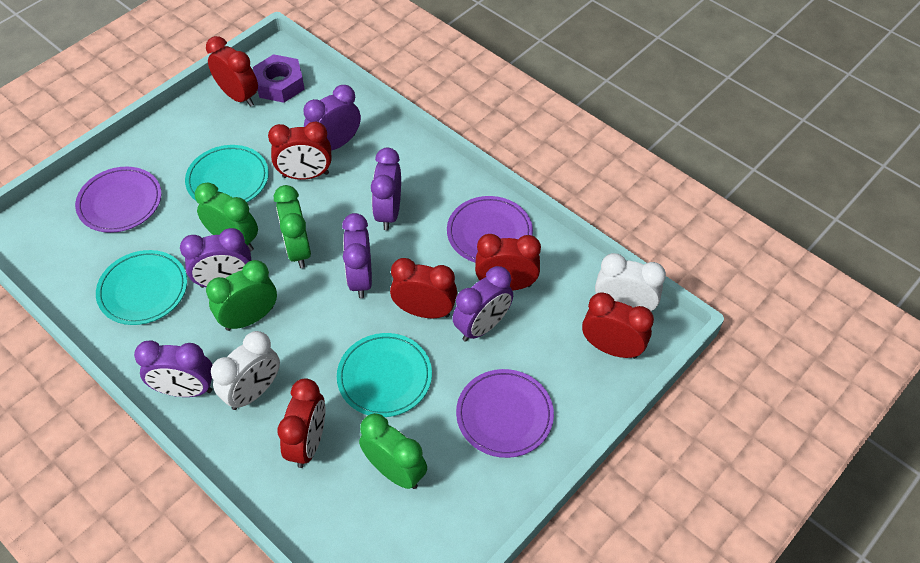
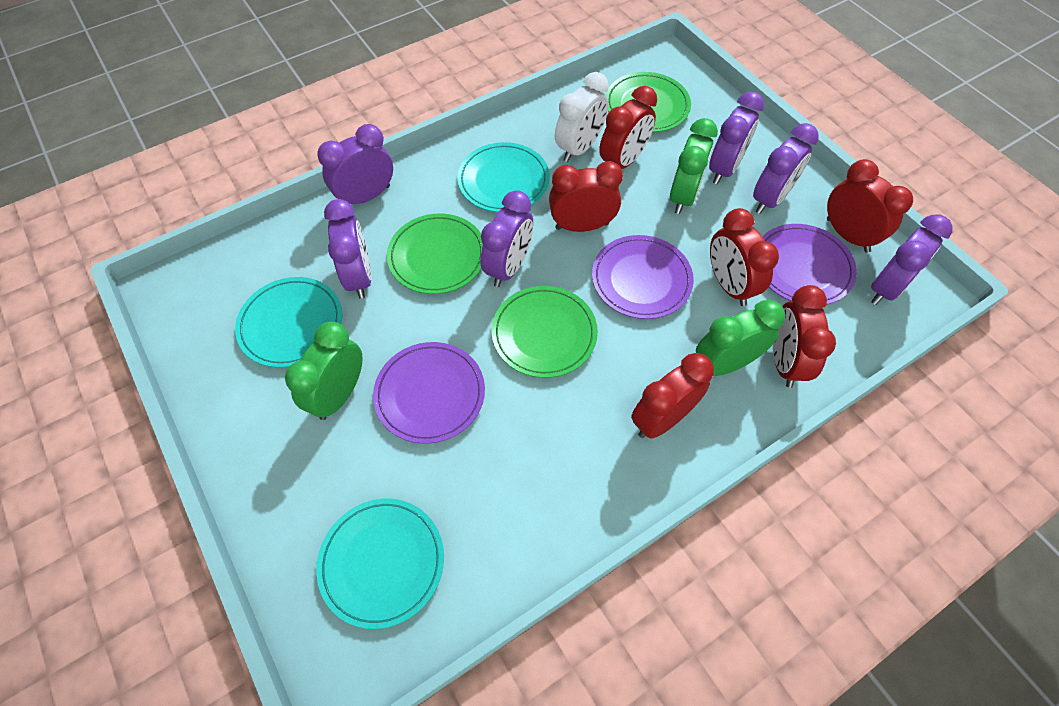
green clock: 4 -> 3
green plate: 0 -> 3
purple nut: 1 -> 0
white clock: 2 -> 1

